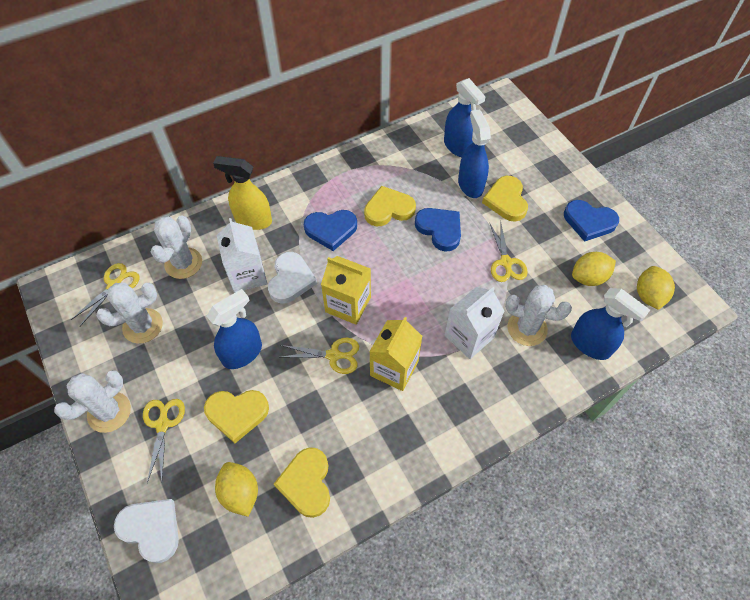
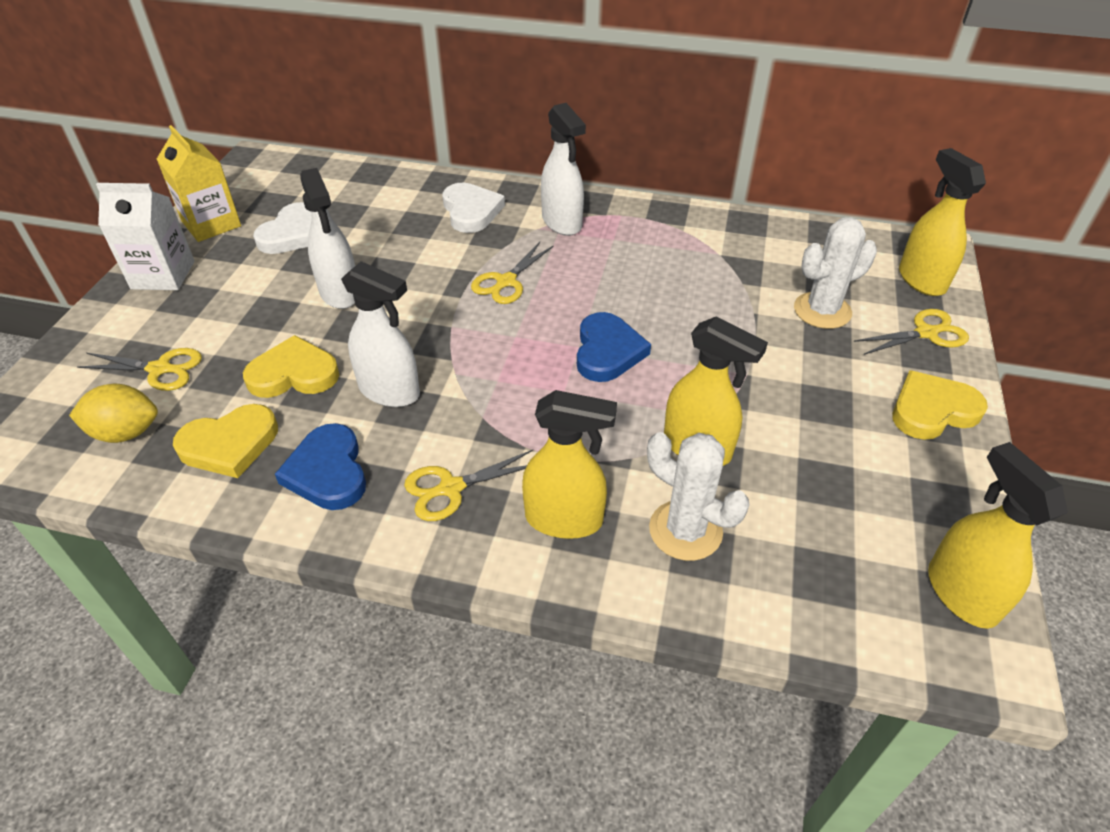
blue heart: 3 -> 2
blue spray bottle: 4 -> 0
white cactus: 4 -> 2
white carton: 2 -> 1
white spray bottle: 0 -> 3
yellow carton: 2 -> 1
yellow heart: 4 -> 3
yellow lemon: 3 -> 1
yellow spray bottle: 1 -> 4

